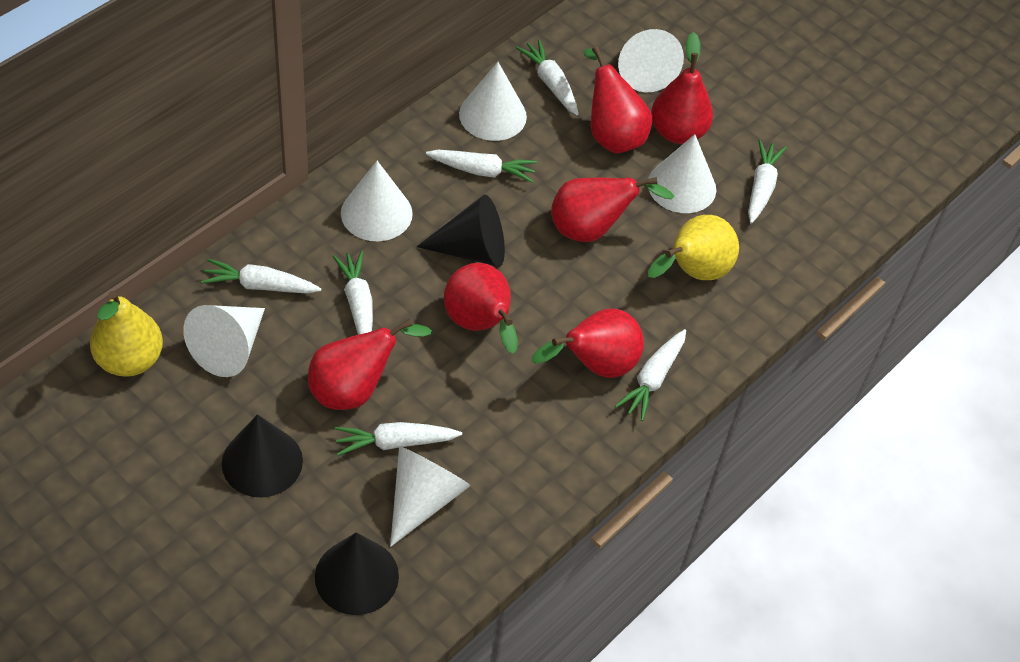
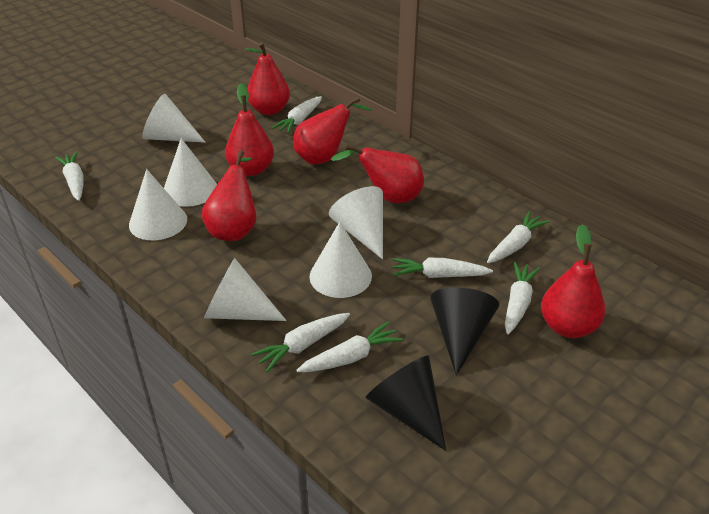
black cone: 3 -> 2
yellow pear: 2 -> 0

